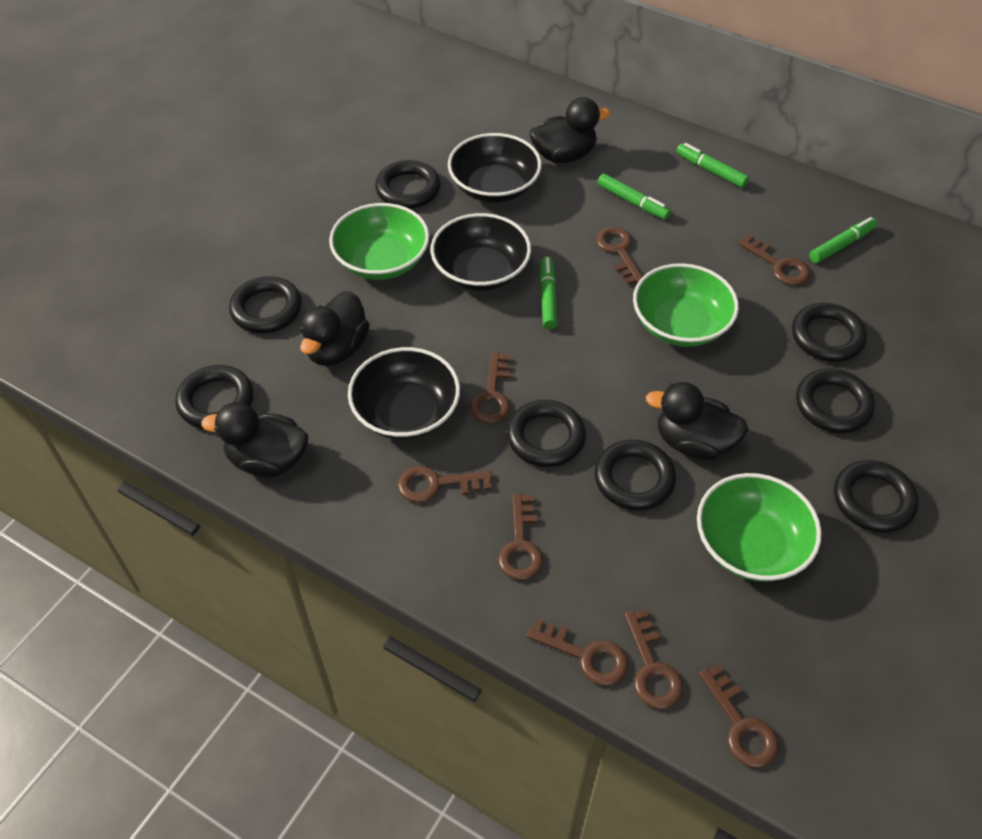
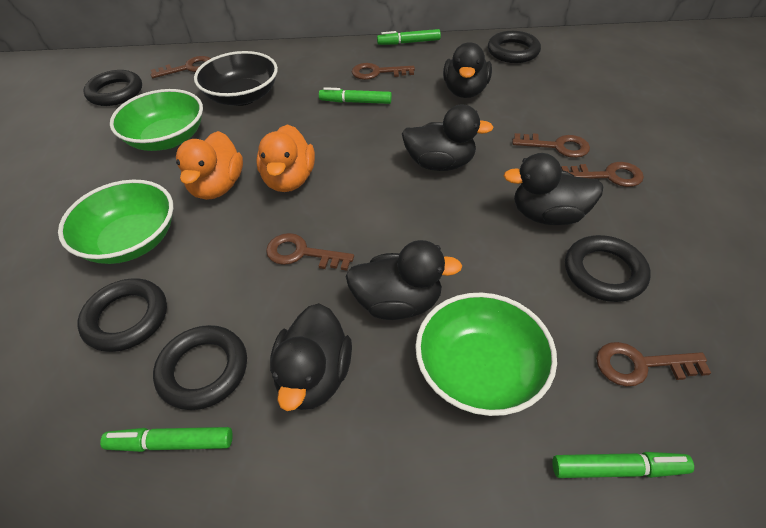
black bowl: 3 -> 1
black duck: 4 -> 5
black ring: 8 -> 5
brown key: 8 -> 6
orange duck: 0 -> 2

